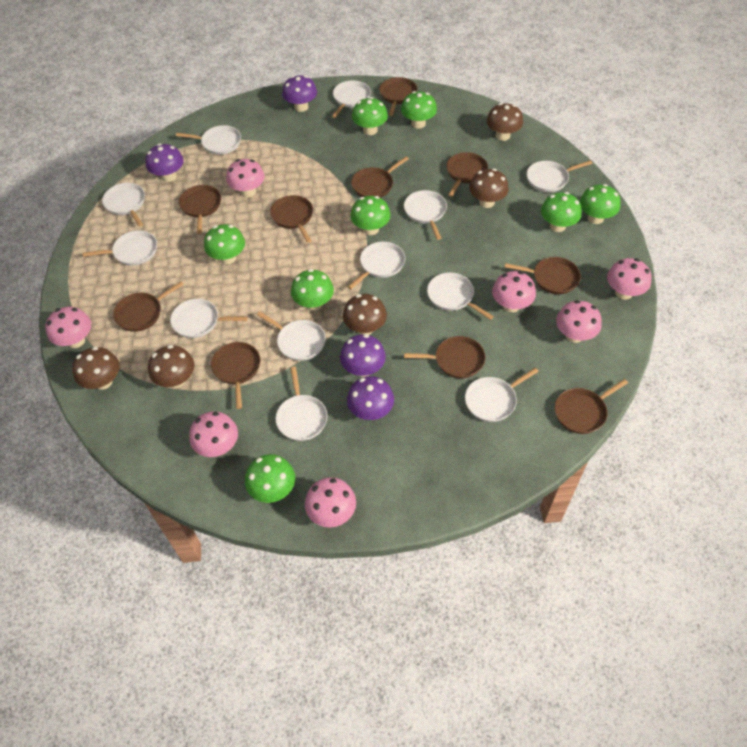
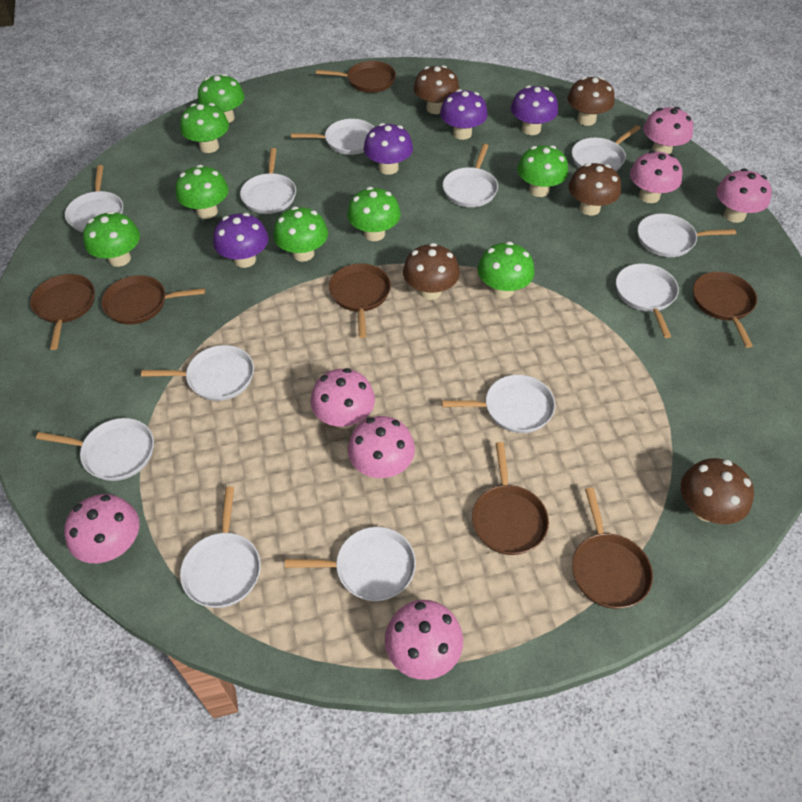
brown pan: 10 -> 7

